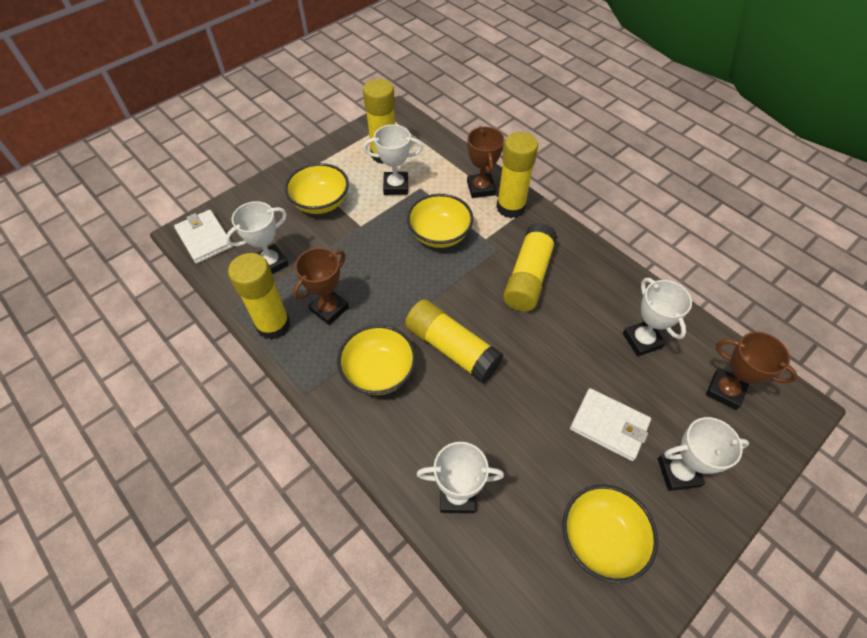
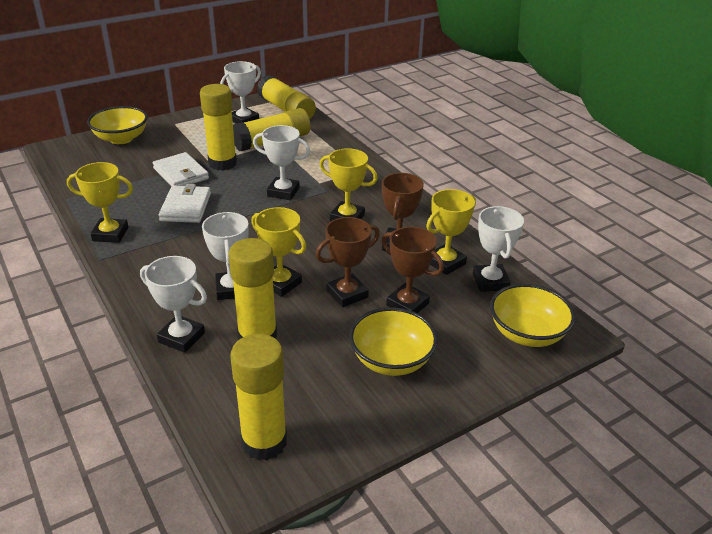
yellow bowl: 4 -> 3
yellow trophy: 0 -> 4

